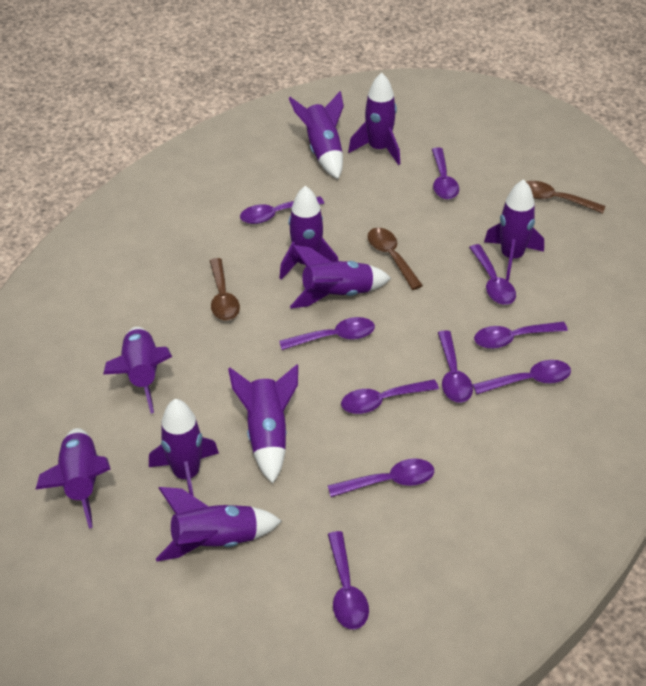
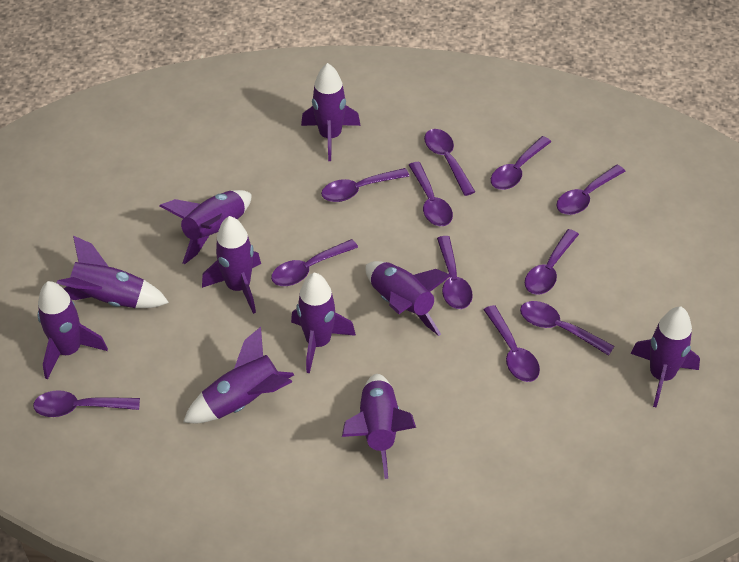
brown spoon: 3 -> 0
purple spoon: 10 -> 11

